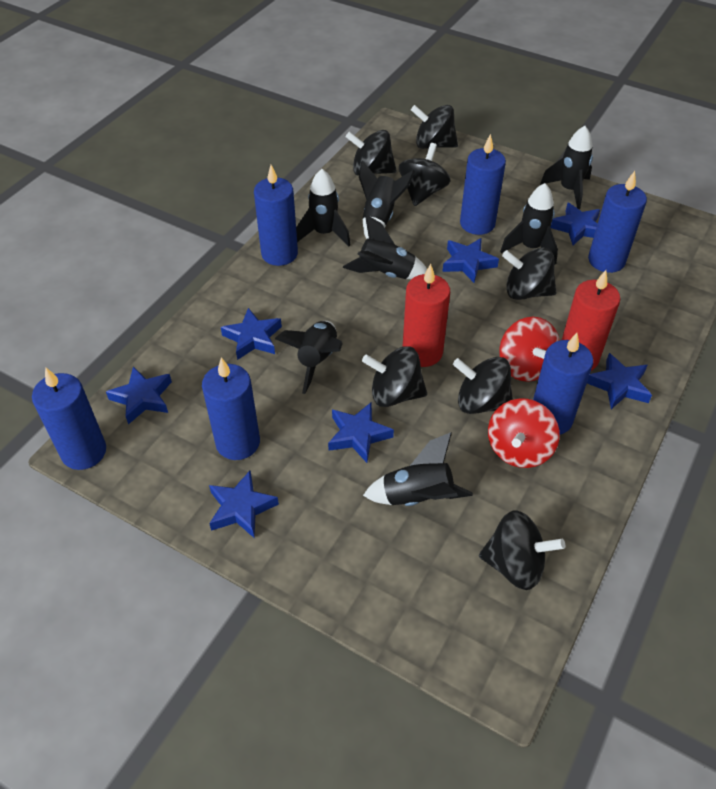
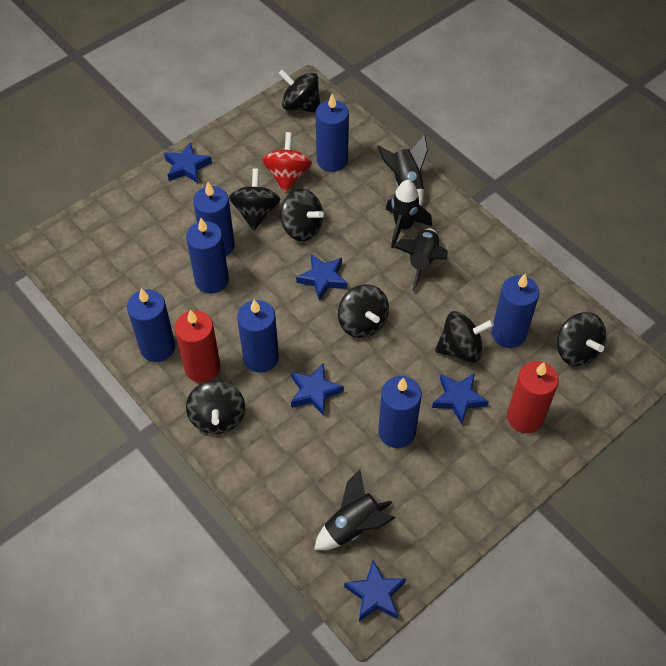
black rocket: 7 -> 4
blue candle: 6 -> 7
blue star: 7 -> 5
red spinning top: 2 -> 1

